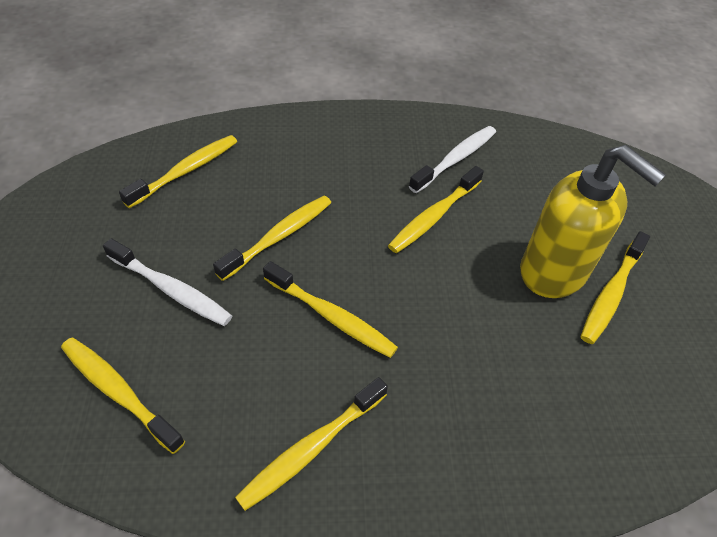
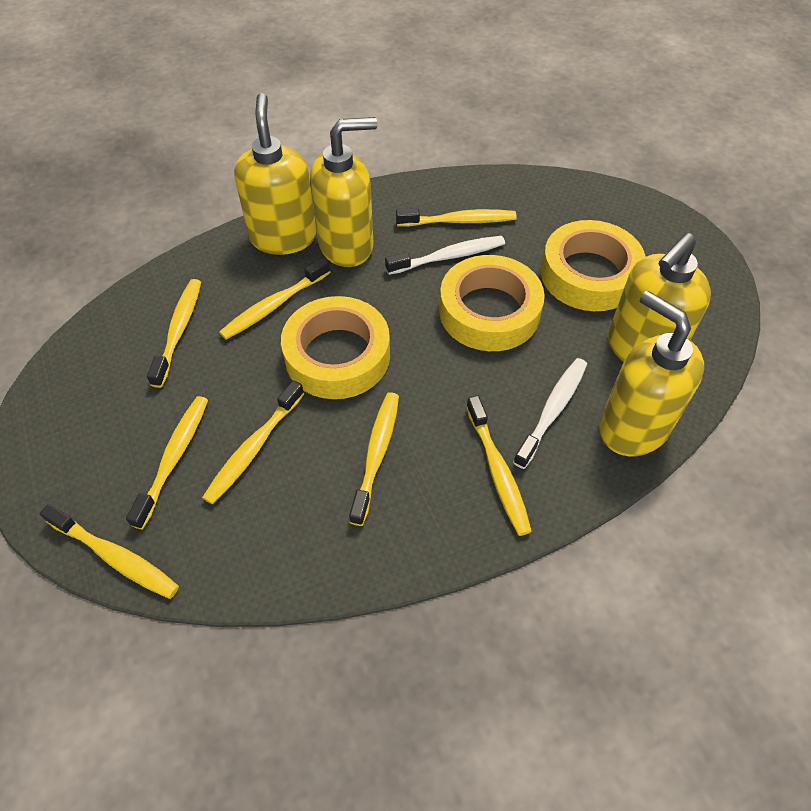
yellow soap dispenser: 1 -> 4
yellow tape: 0 -> 3
yellow toothbrush: 7 -> 8

